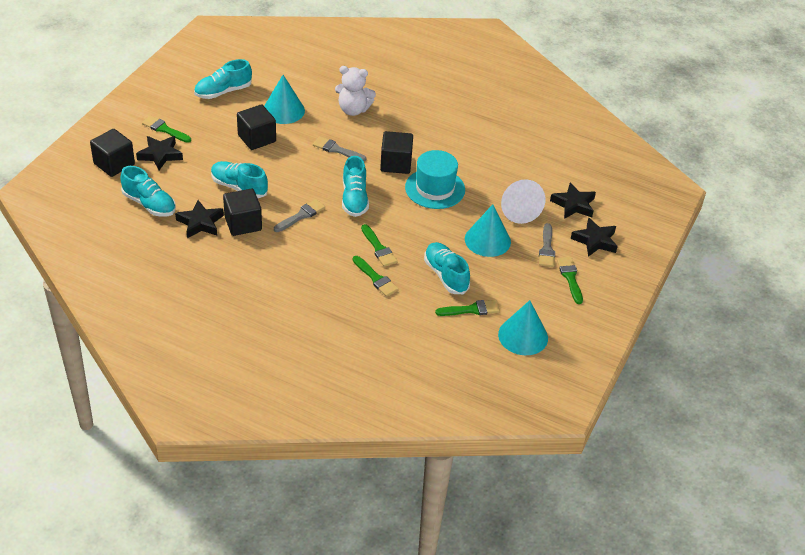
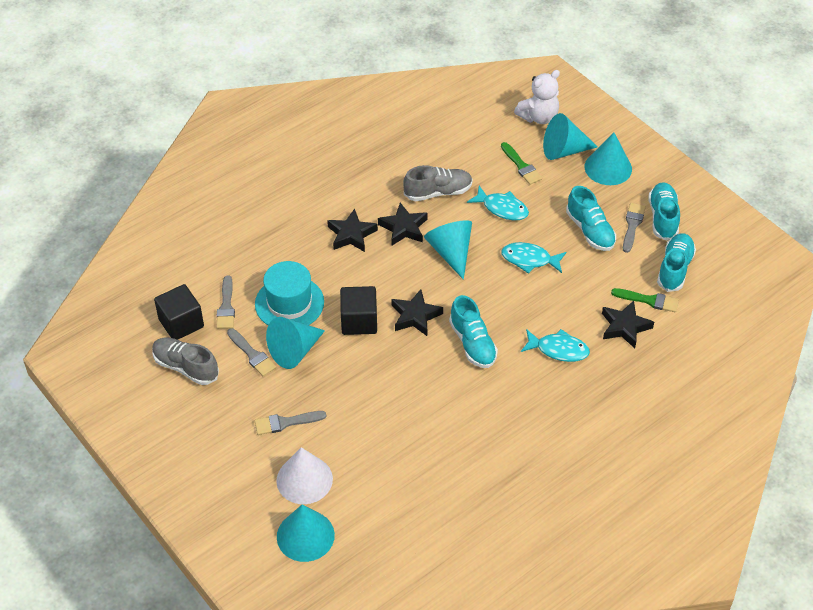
black cube: 4 -> 2
green brush: 5 -> 2
grey brush: 3 -> 4
grey shoe: 0 -> 2
turquoise cone: 3 -> 5
turquoise fish: 0 -> 3
turquoise shoe: 5 -> 4

